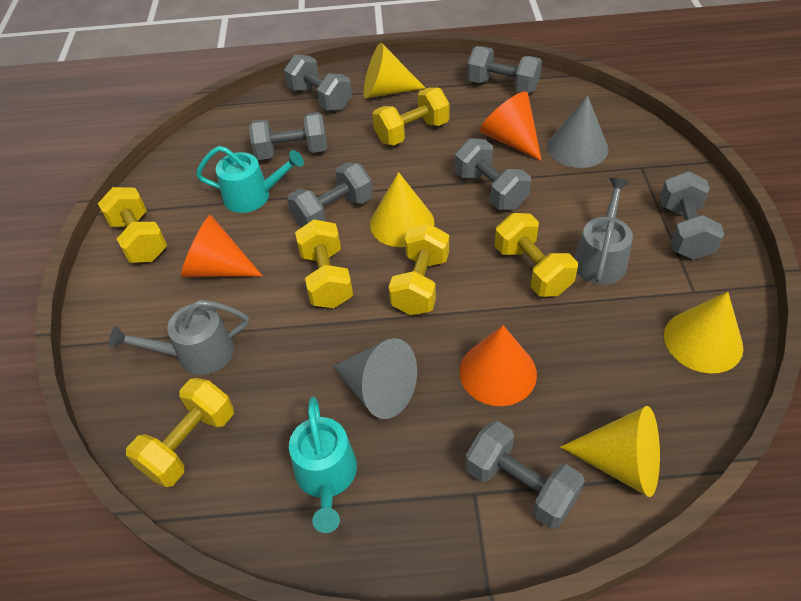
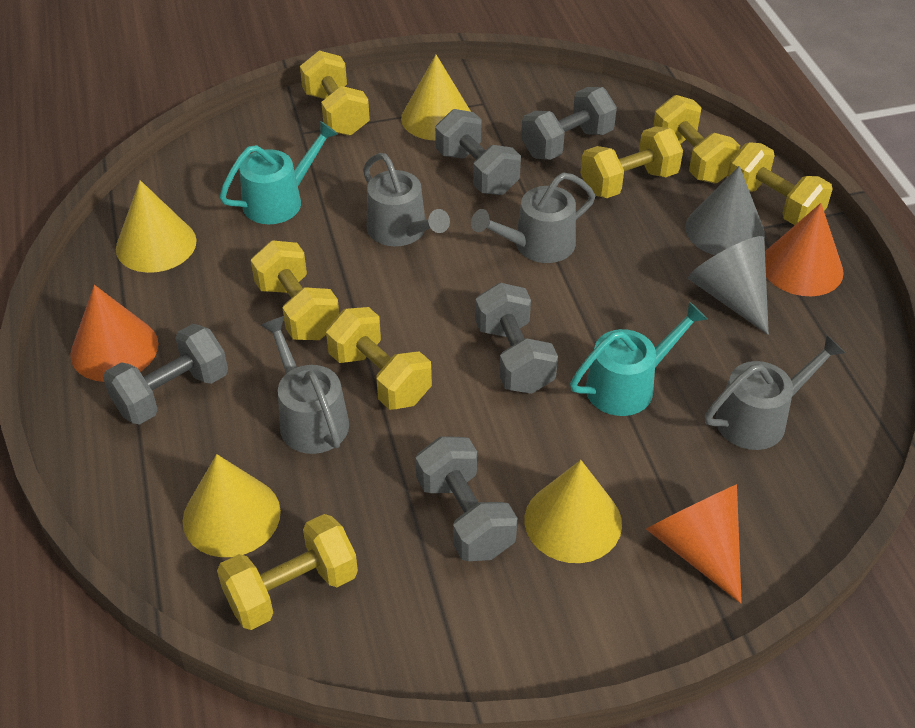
grey dumbbell: 7 -> 5
grey watering can: 2 -> 4
yellow dumbbell: 6 -> 7

